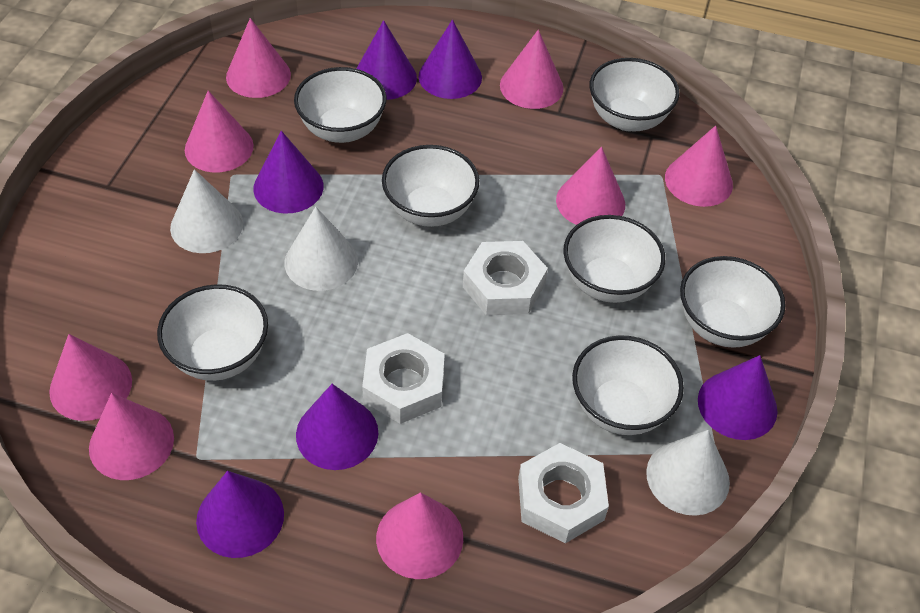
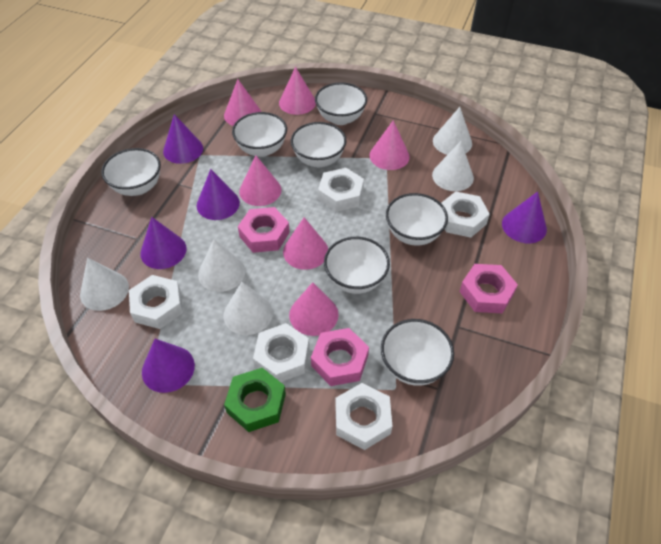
green nut: 0 -> 1
pink cone: 8 -> 6
pink nut: 0 -> 3
purple cone: 6 -> 5
white cone: 3 -> 5
white nut: 3 -> 5

